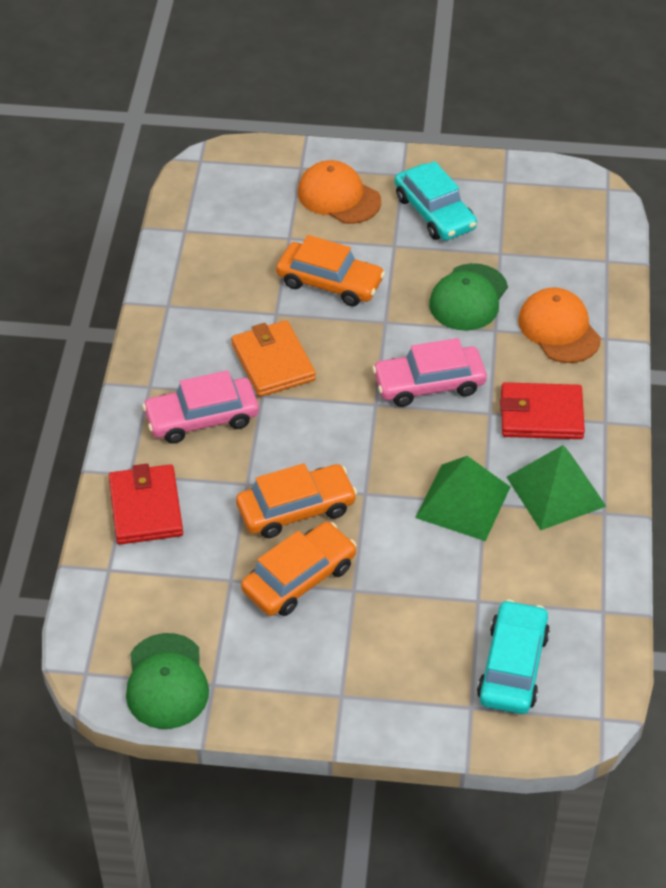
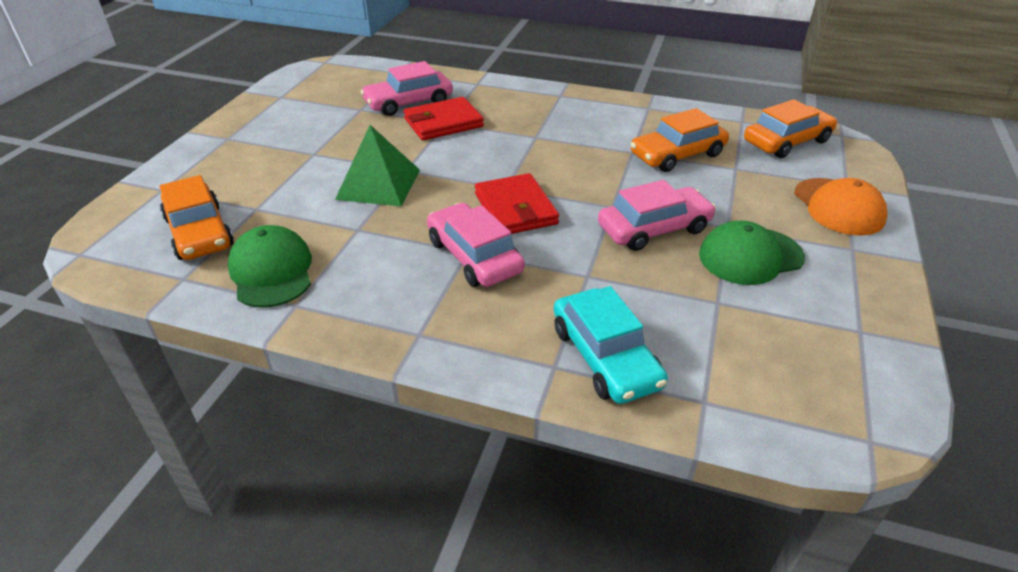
green pyramid: 2 -> 1
orange cap: 2 -> 1
orange wallet: 1 -> 0
pink car: 2 -> 3
turquoise car: 2 -> 1

